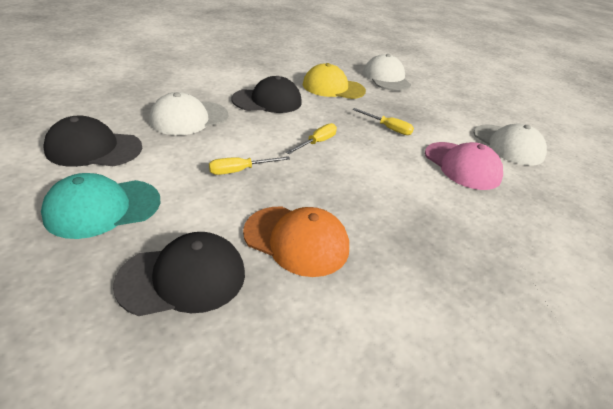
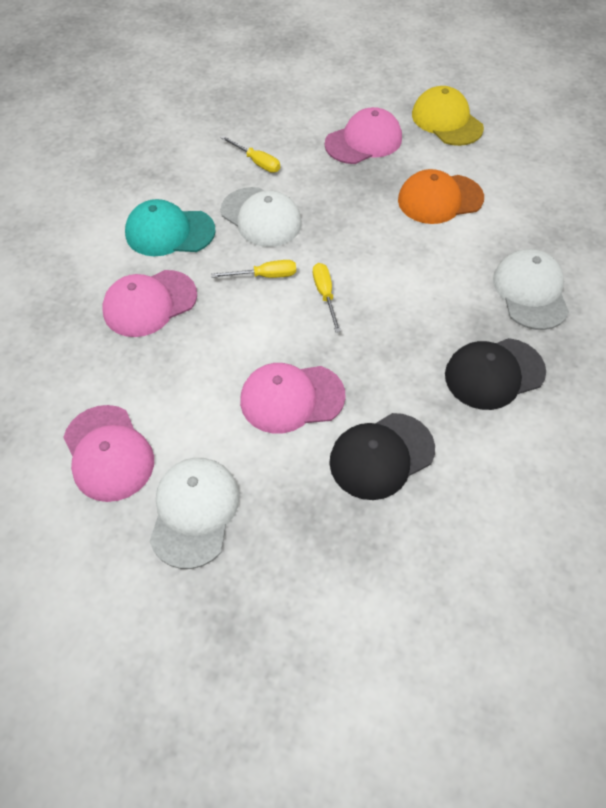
black cap: 3 -> 2
pink cap: 1 -> 4

